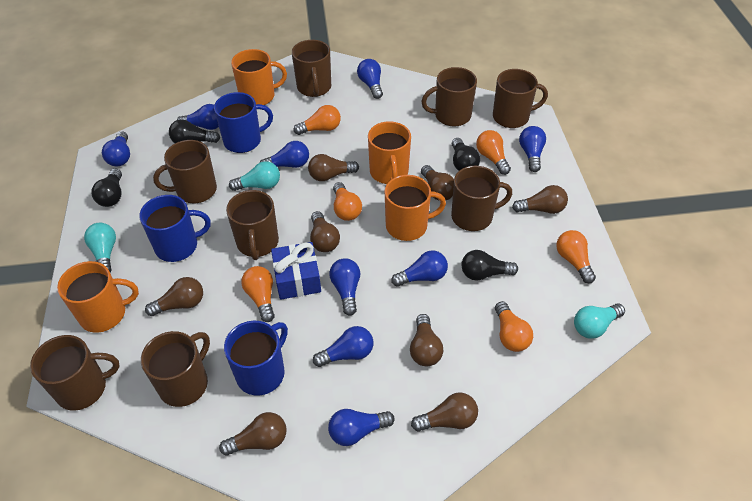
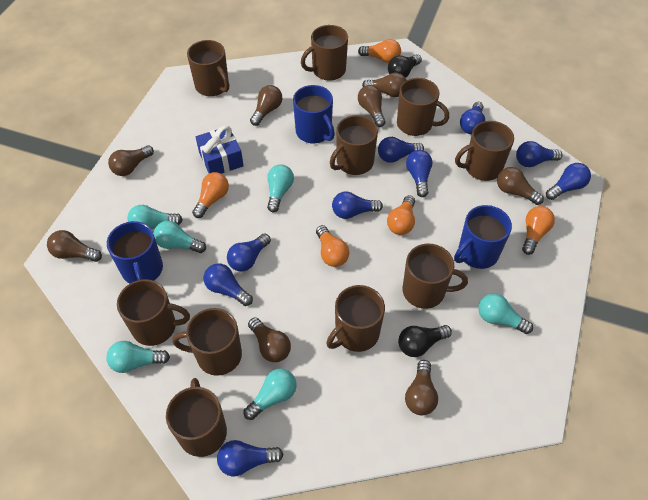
black light bulb: 4 -> 2
brown mug: 8 -> 10
orange light bulb: 6 -> 5
orange mug: 4 -> 0
turquoise light bulb: 3 -> 6

